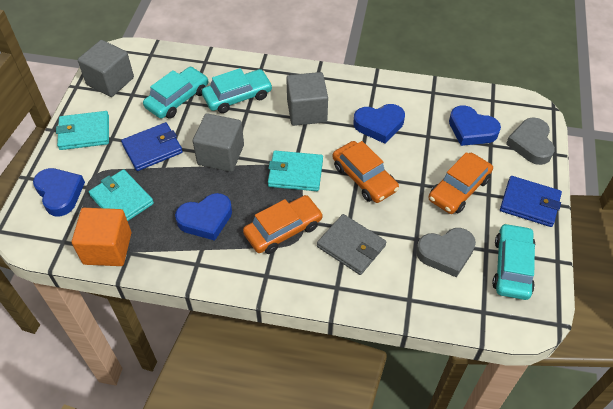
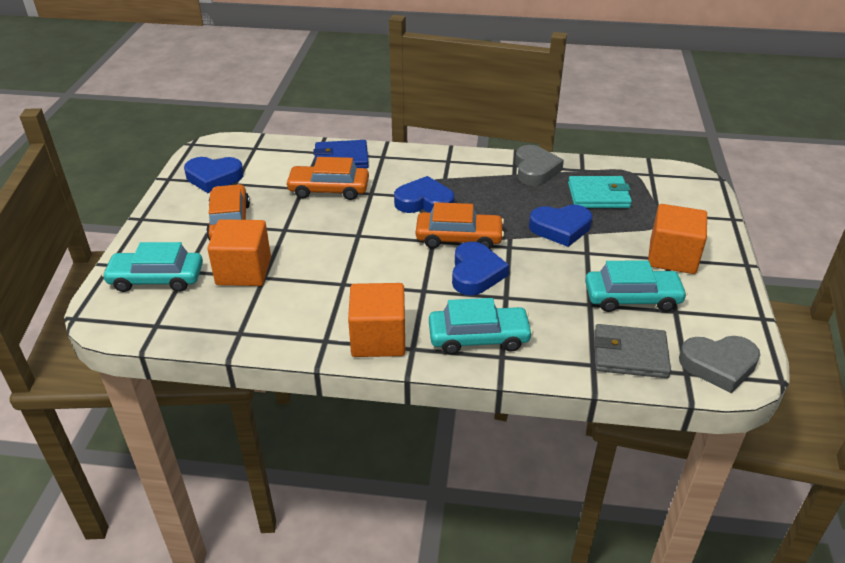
blue wallet: 2 -> 1
grey cube: 3 -> 0
orange cube: 1 -> 3
turquoise wallet: 3 -> 1

